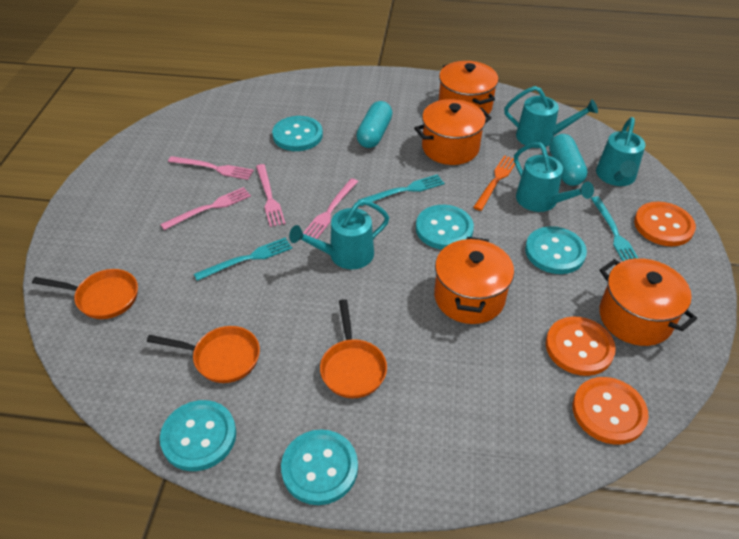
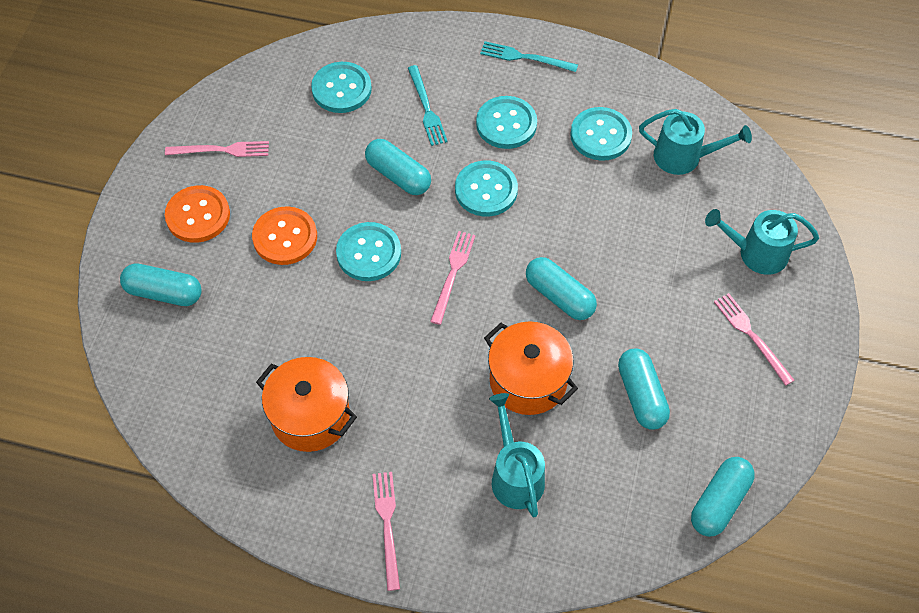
orange button: 3 -> 2
orange fork: 1 -> 0
orange pan: 3 -> 0
orange pot: 4 -> 2
turquoise capsule: 2 -> 5
turquoise fork: 3 -> 2
turquoise watering can: 4 -> 3

